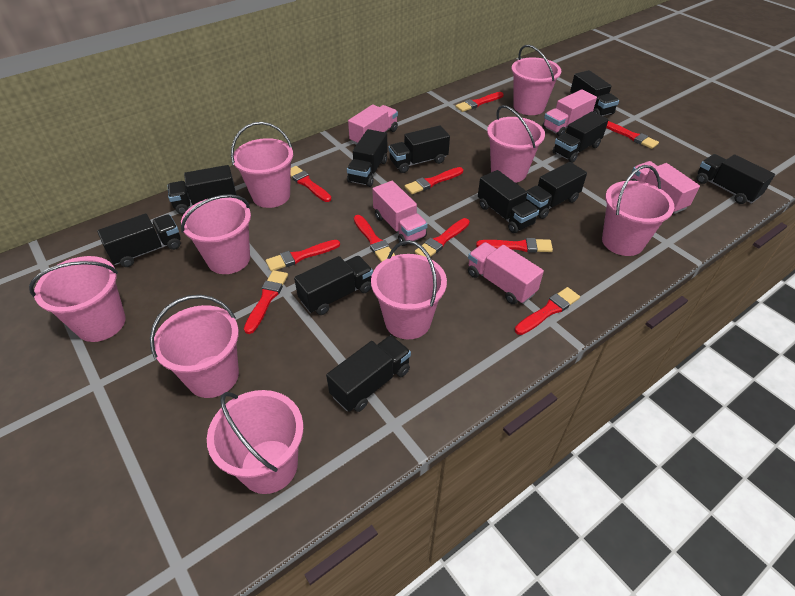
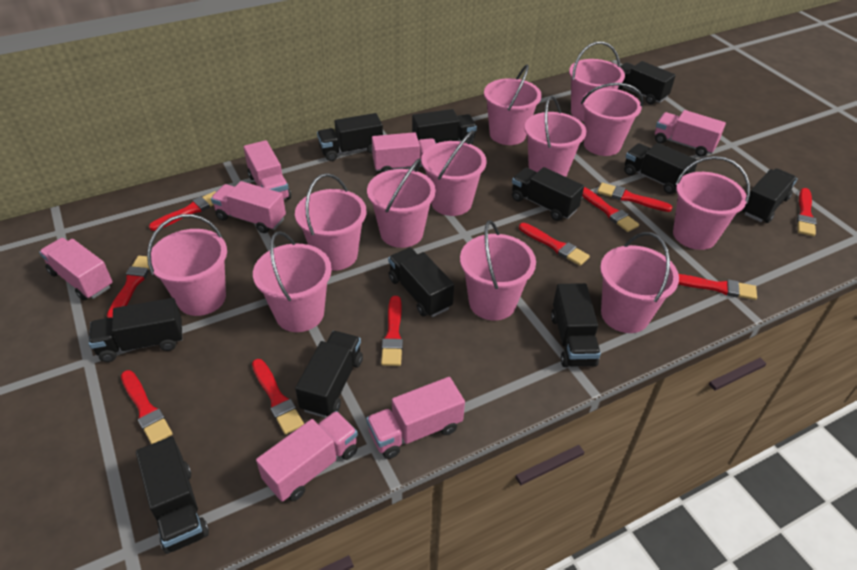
pink bucket: 9 -> 12
pink truck: 5 -> 7

